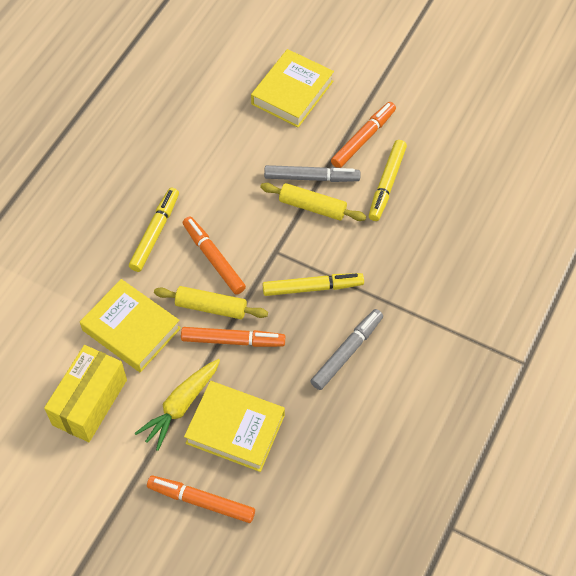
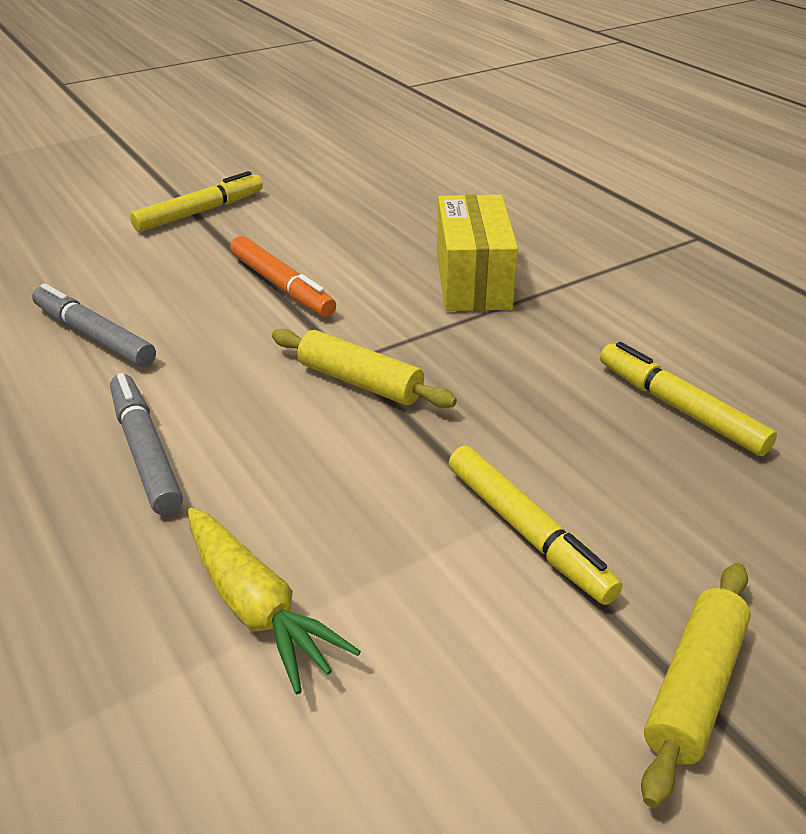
orange marker: 4 -> 1
yellow book: 3 -> 0

